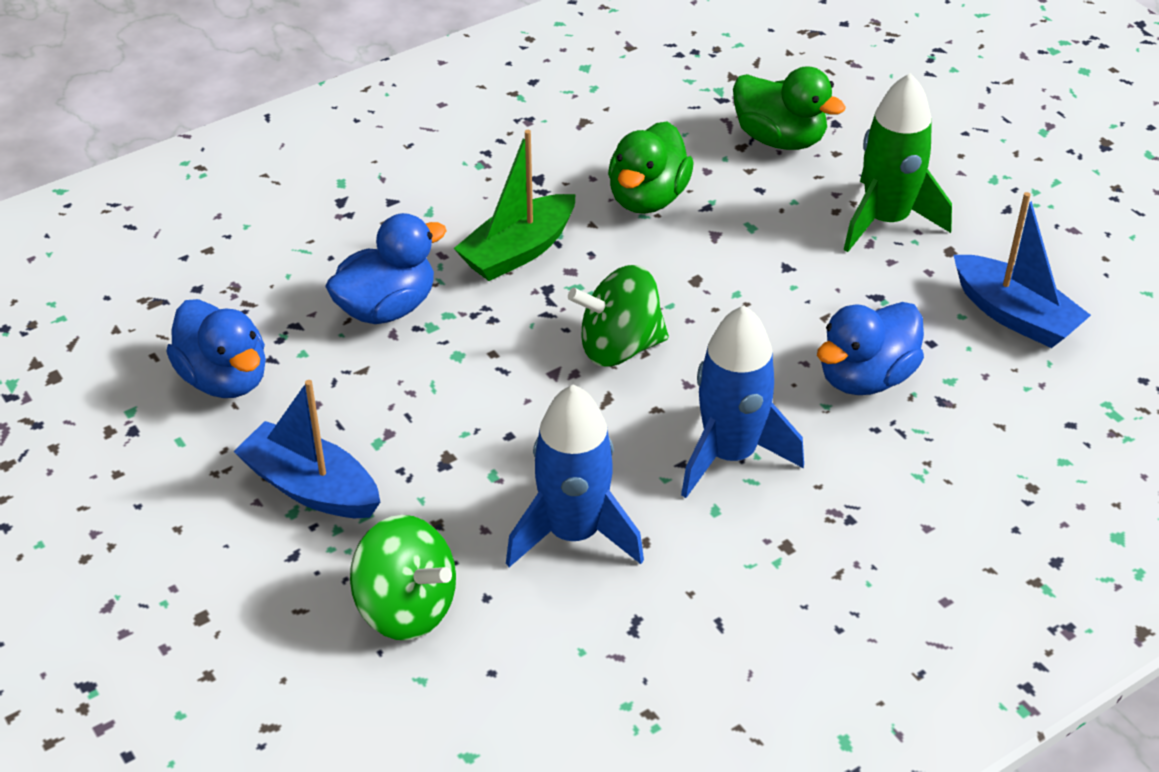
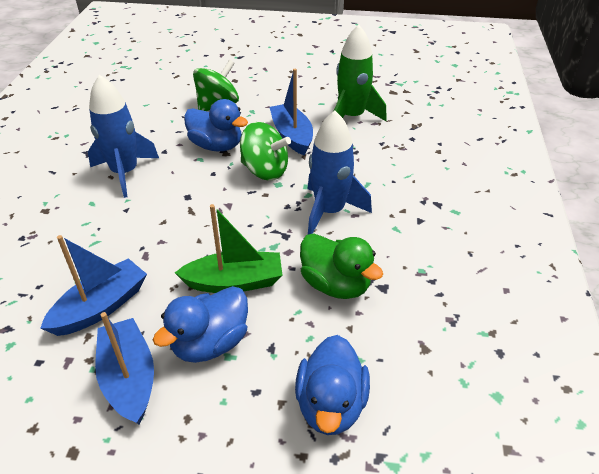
blue boat: 2 -> 3
green duck: 2 -> 1

